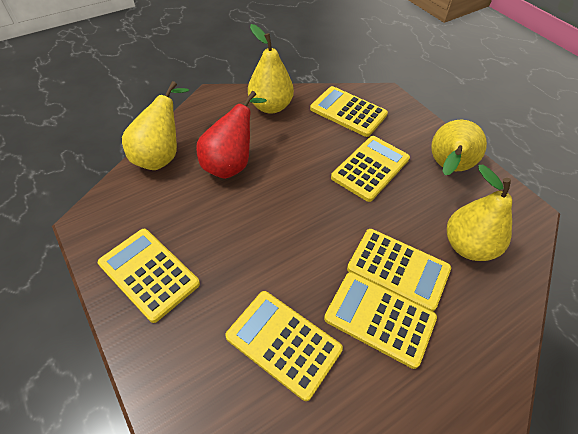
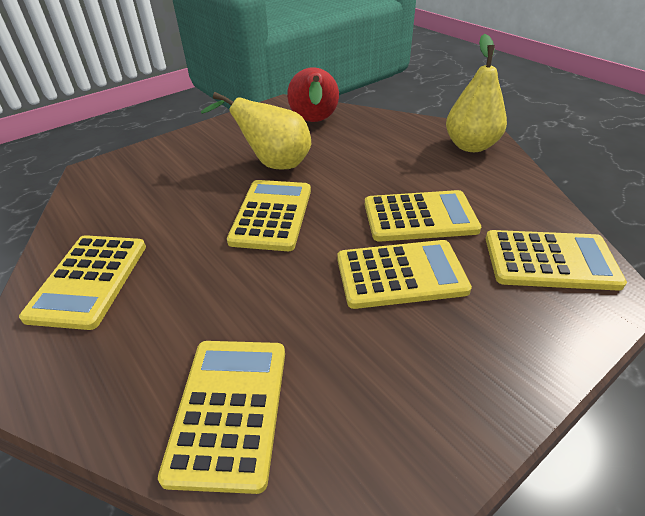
yellow pear: 4 -> 2

